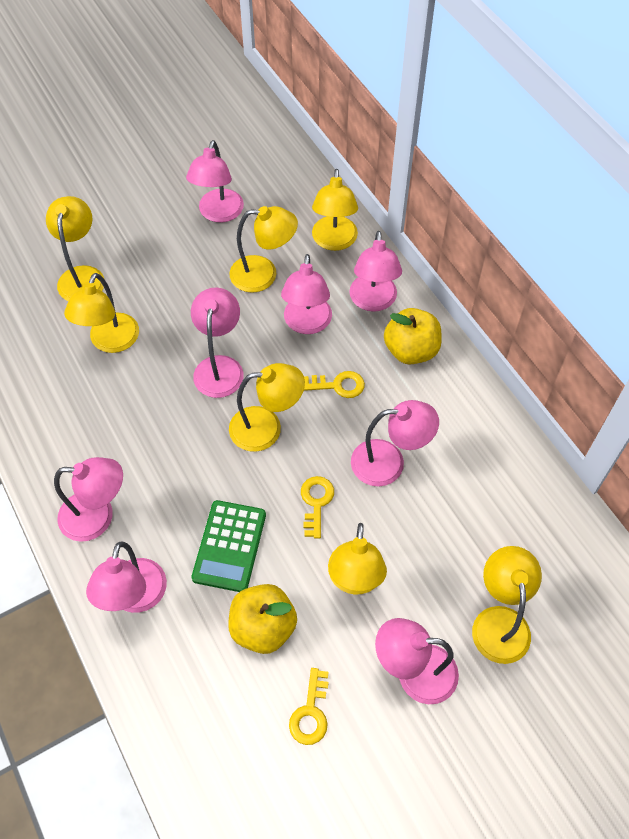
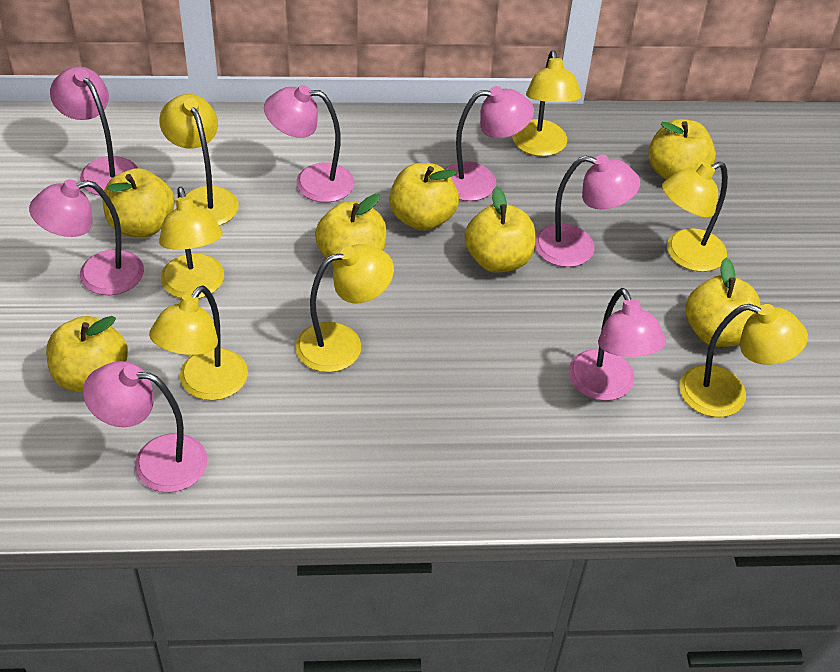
green calculator: 1 -> 0
pink lamp: 8 -> 7
yellow apple: 2 -> 7
yellow key: 3 -> 0

